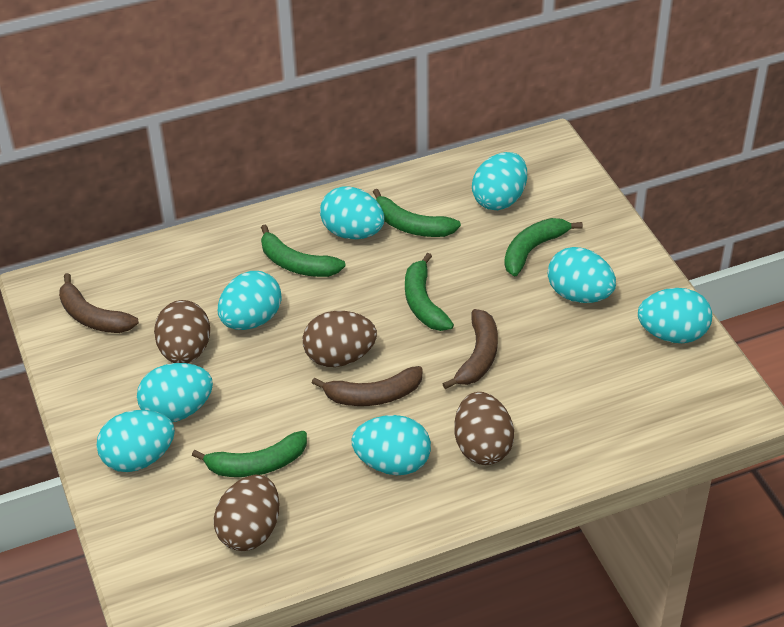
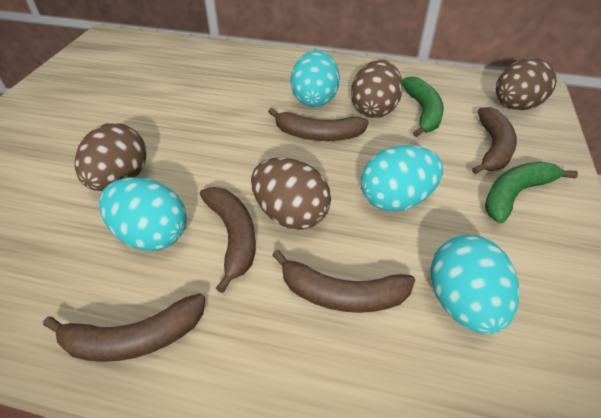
brown banana: 3 -> 5
green banana: 5 -> 2
turquoise egg: 8 -> 4

